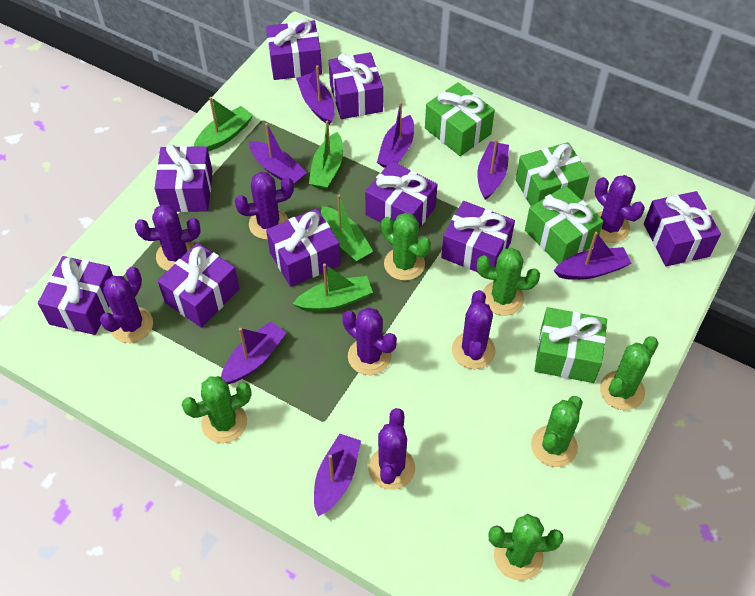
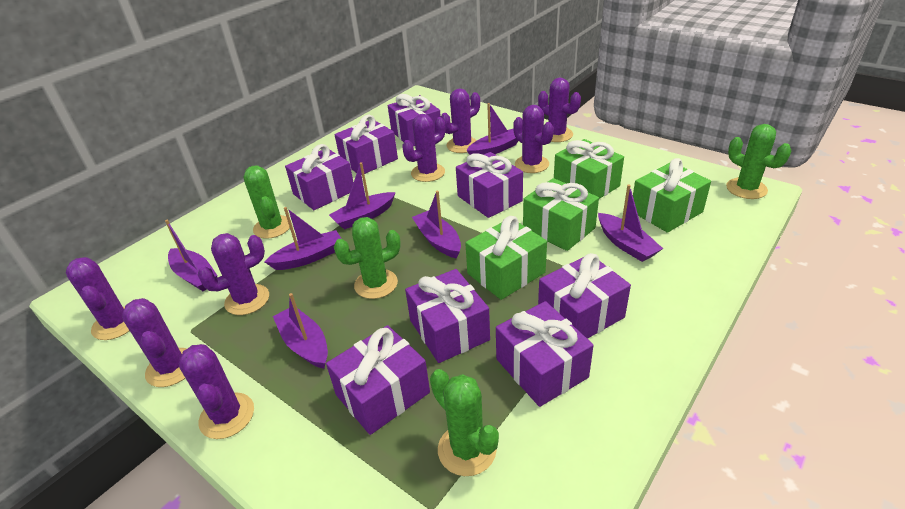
green boat: 4 -> 0
green cactus: 6 -> 4
purple cactus: 7 -> 8
purple gift: 9 -> 8

